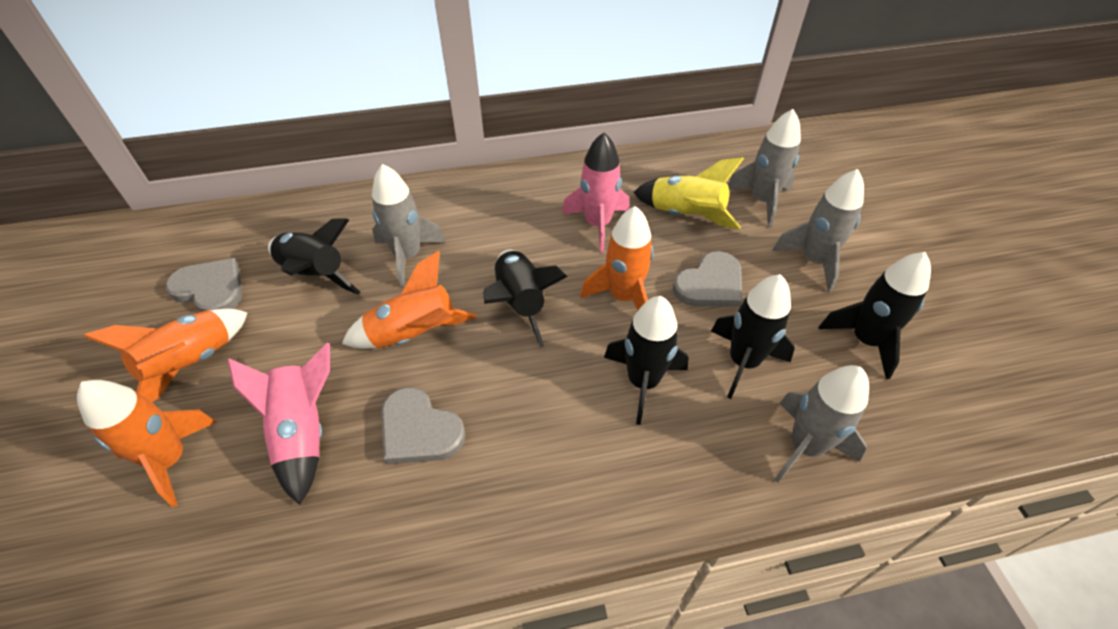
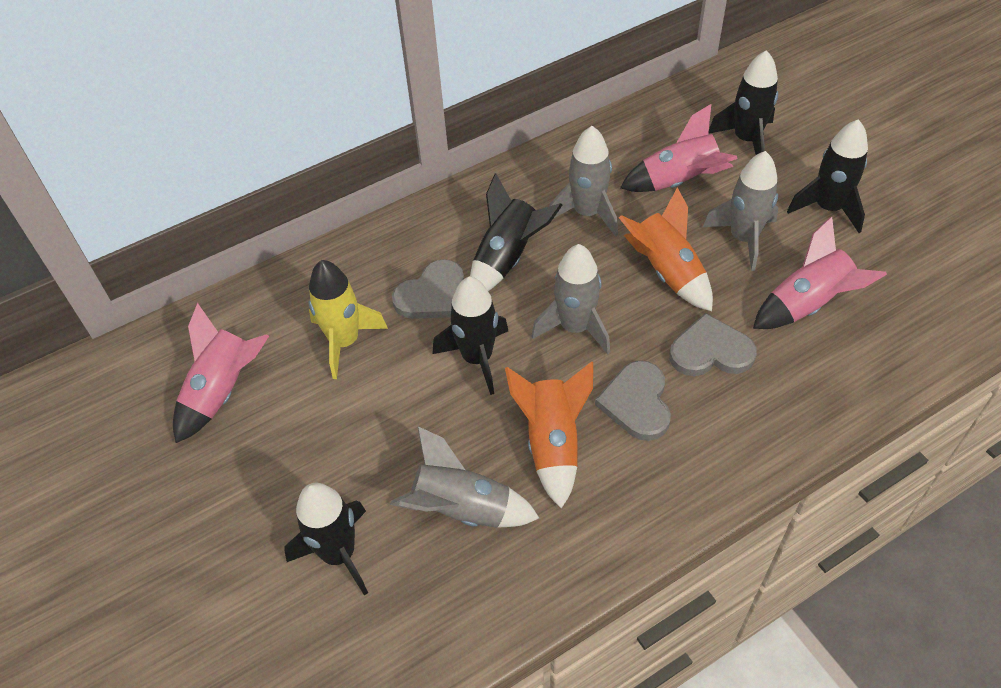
orange rocket: 4 -> 2
pink rocket: 2 -> 3

